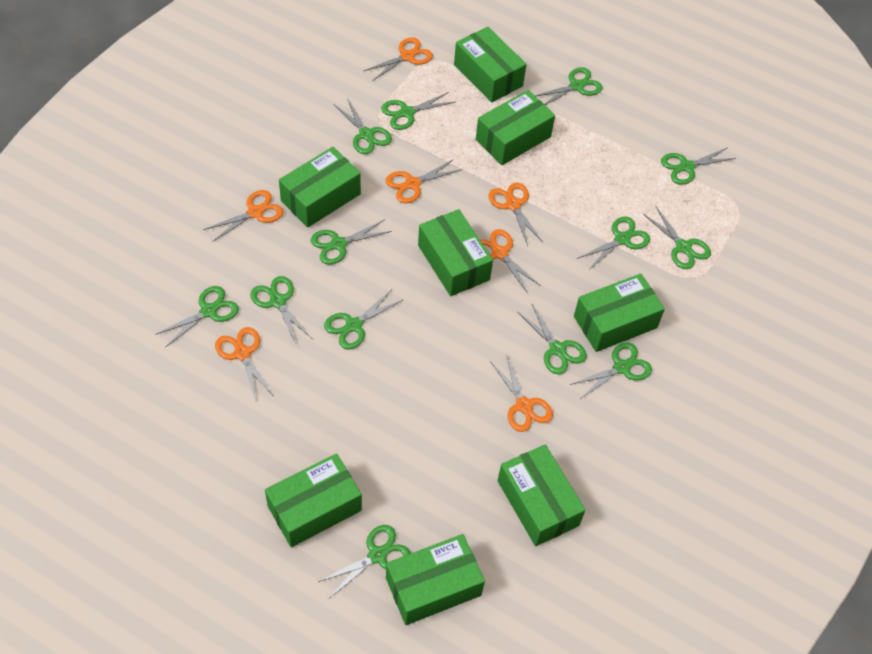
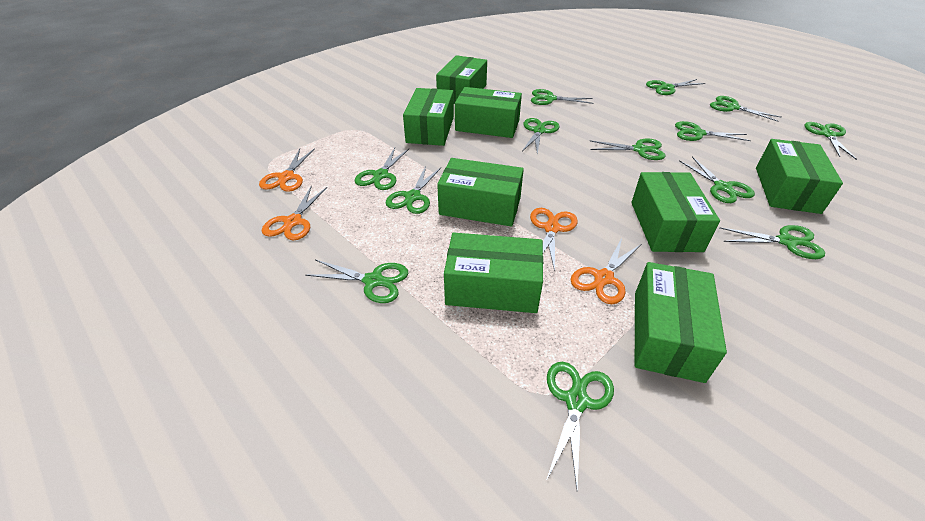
orange scissors: 7 -> 4

